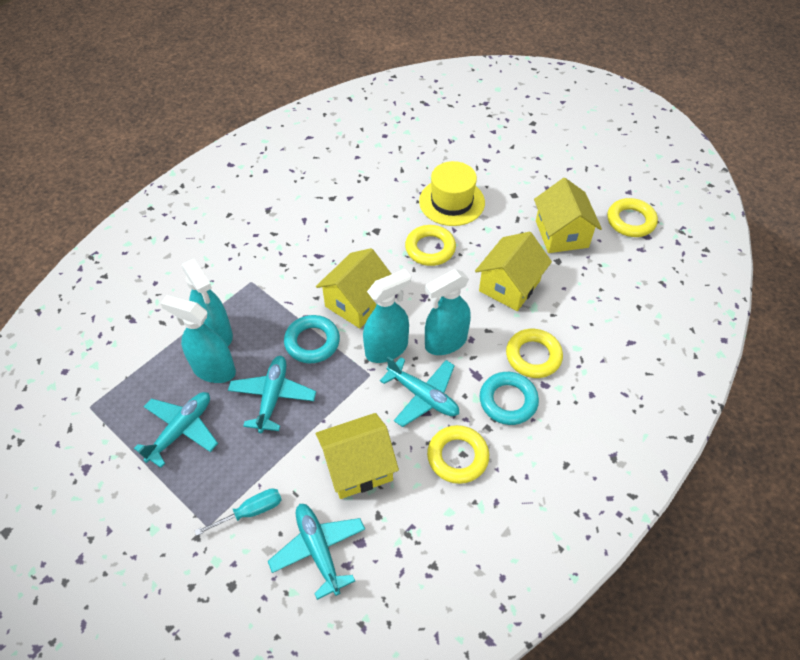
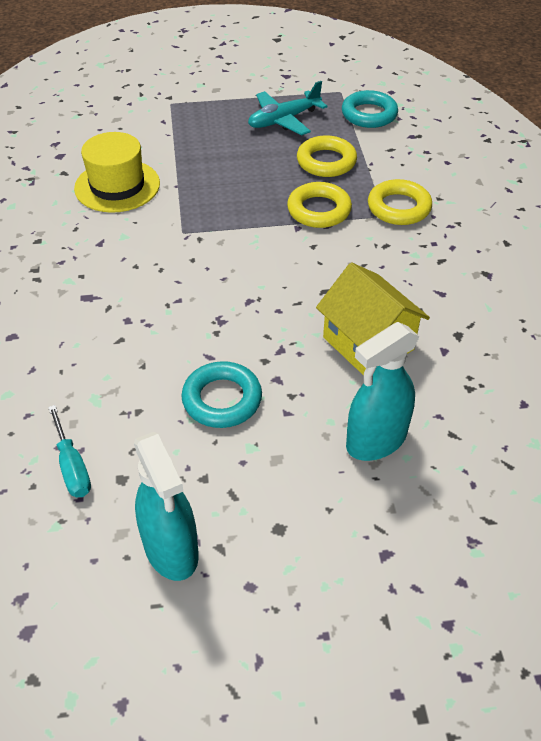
turquoise plane: 4 -> 1
turquoise spray bottle: 4 -> 2
yellow house: 4 -> 1
yellow ring: 4 -> 3

